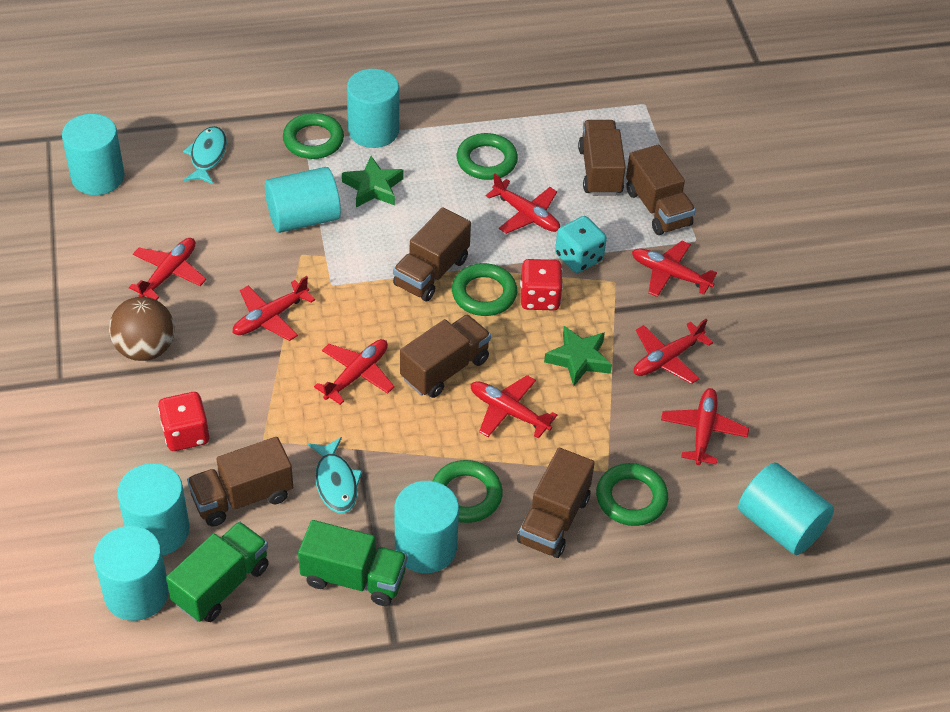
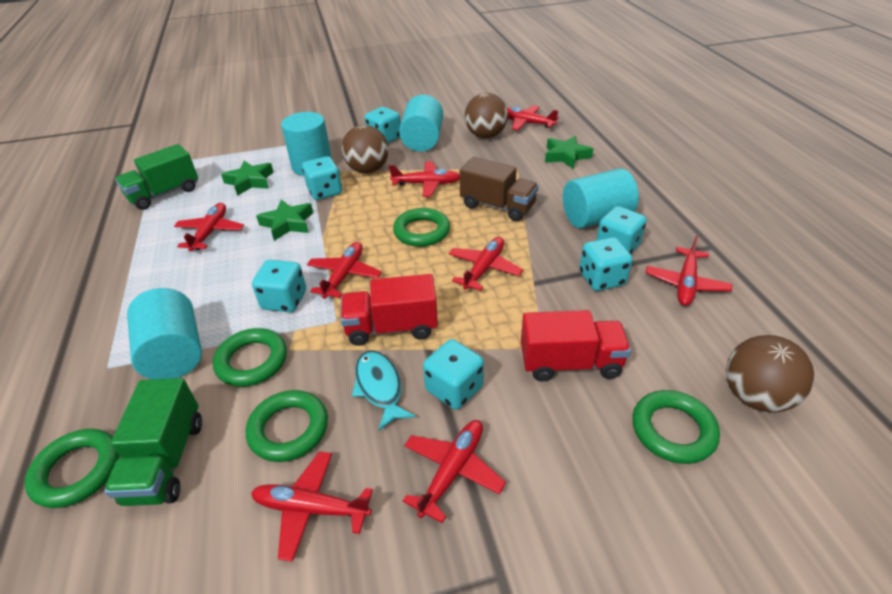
brown ball: 1 -> 3
brown truck: 6 -> 1
green star: 2 -> 3
red dice: 2 -> 0
red truck: 0 -> 2
turquoise cylinder: 7 -> 4
turquoise dice: 1 -> 6
turquoise fish: 2 -> 1

